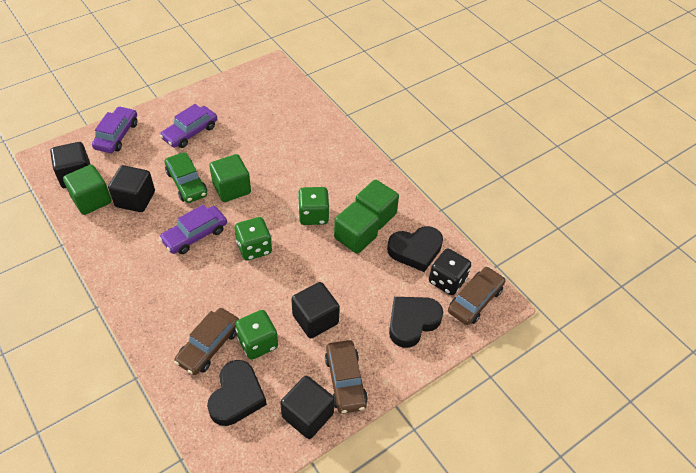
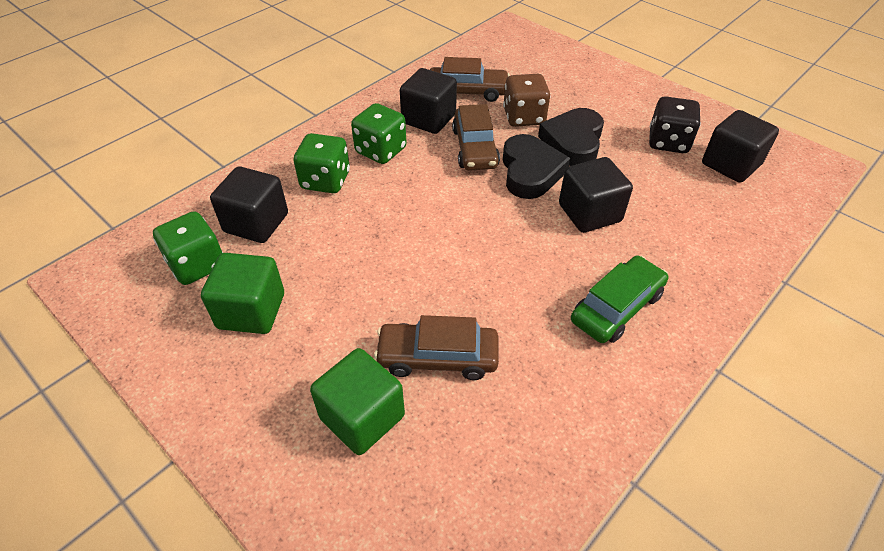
black heart: 3 -> 2
brown dice: 0 -> 1
green cube: 4 -> 2
purple car: 3 -> 0

